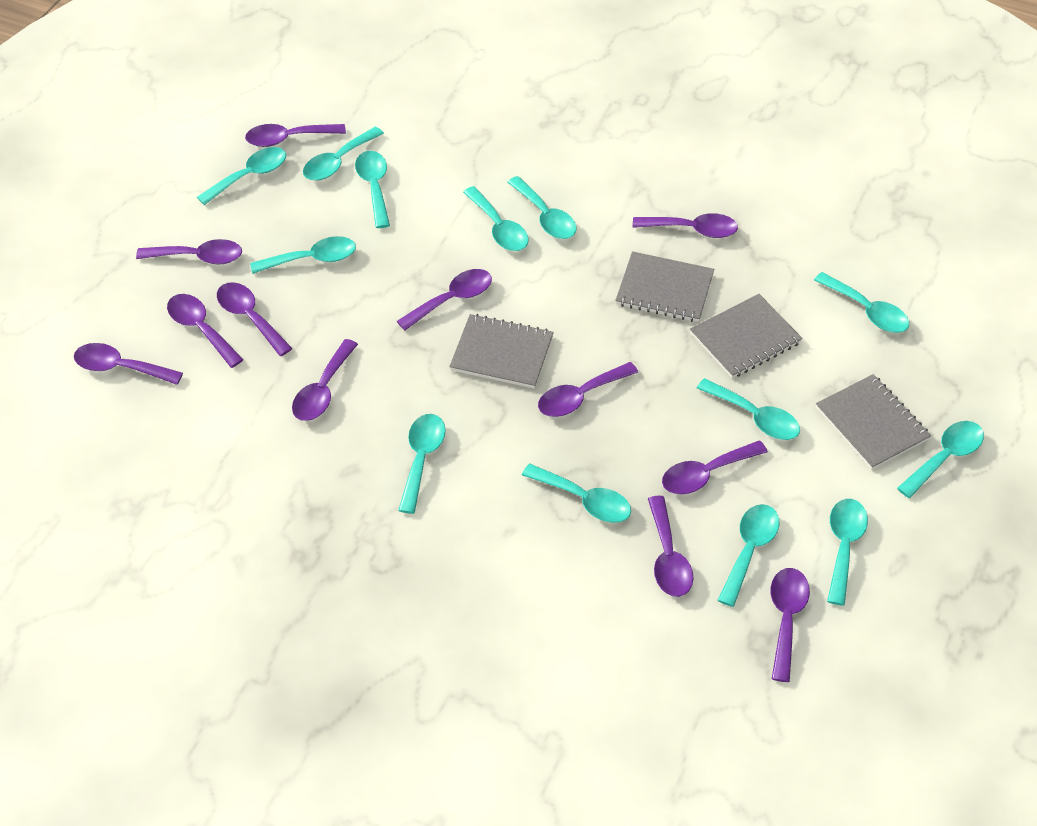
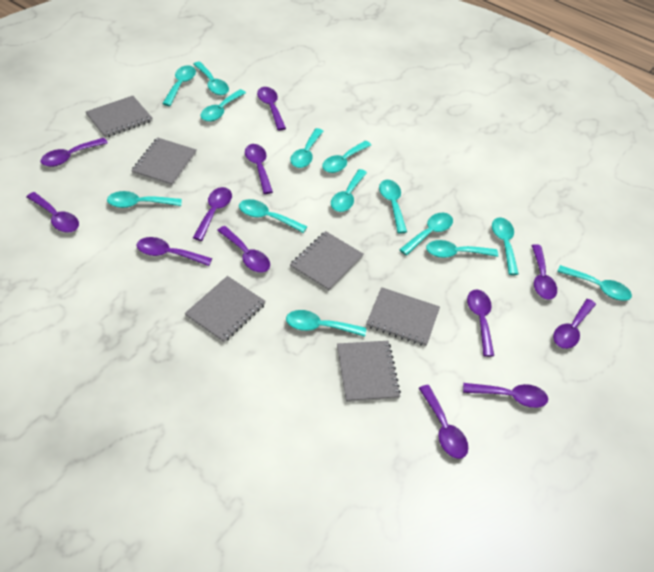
grey notebook: 4 -> 6
turquoise spoon: 13 -> 14

